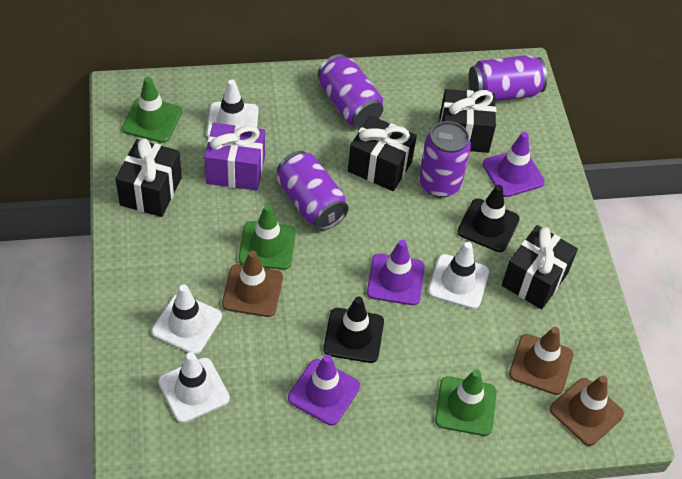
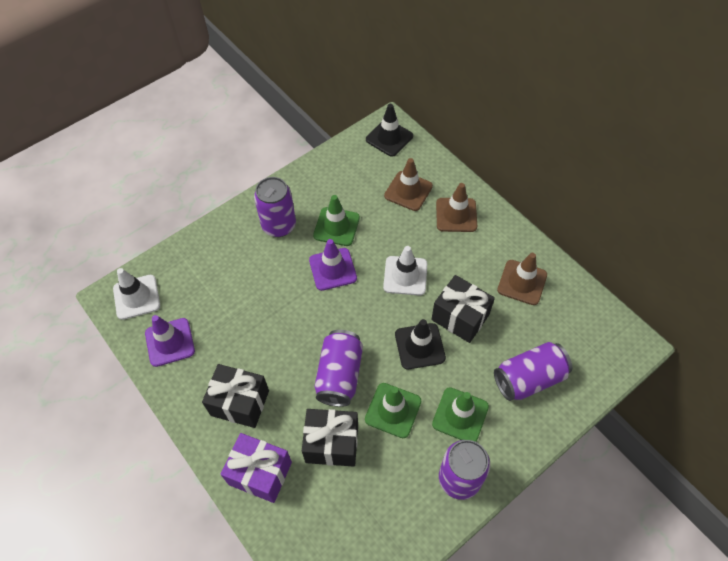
black gift: 4 -> 3
purple traffic cone: 3 -> 2
white traffic cone: 4 -> 2

